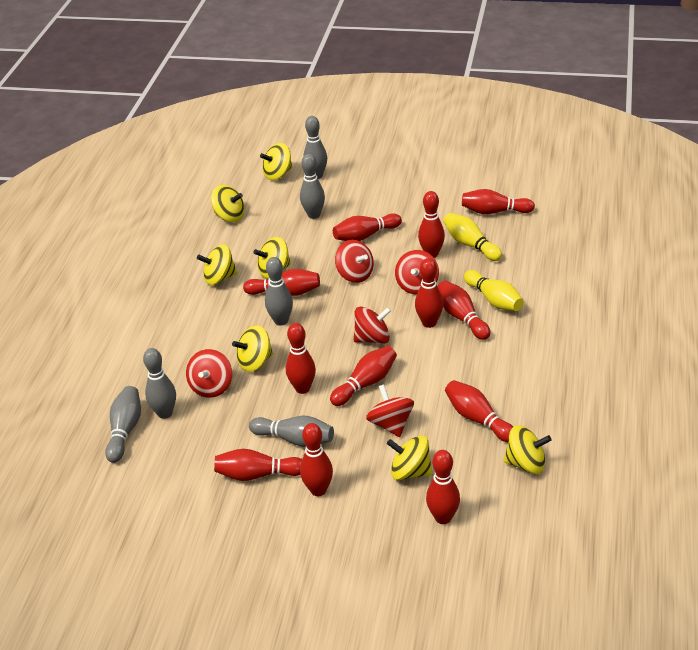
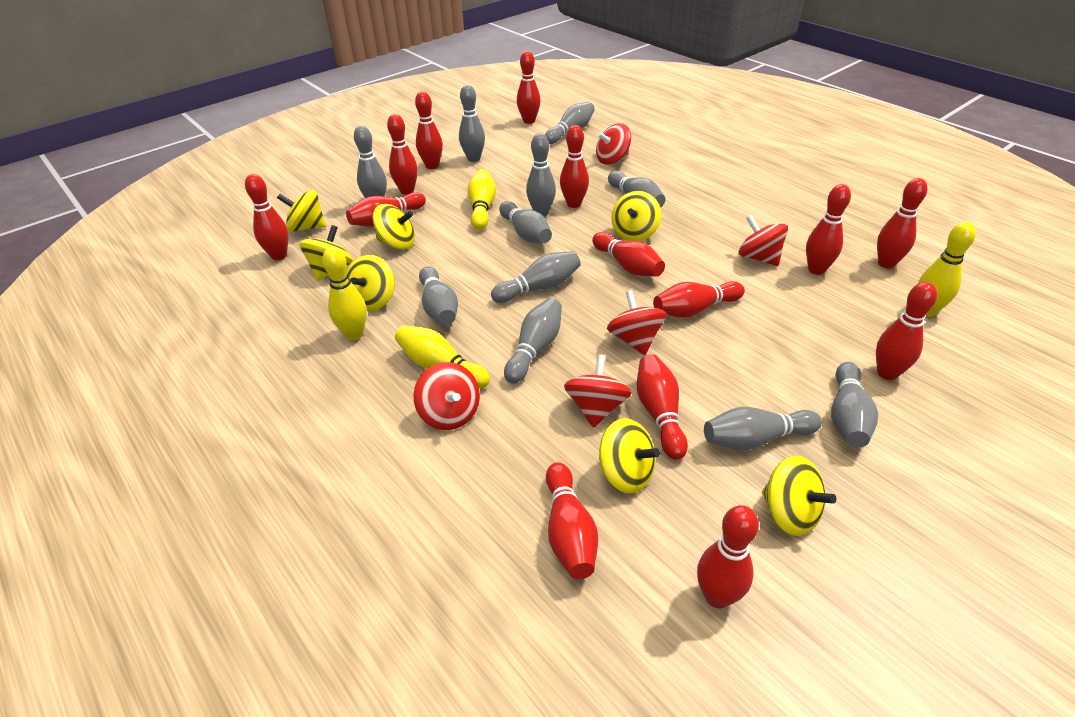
grey bowling pin: 6 -> 11
red bowling pin: 12 -> 14
yellow bowling pin: 2 -> 4

